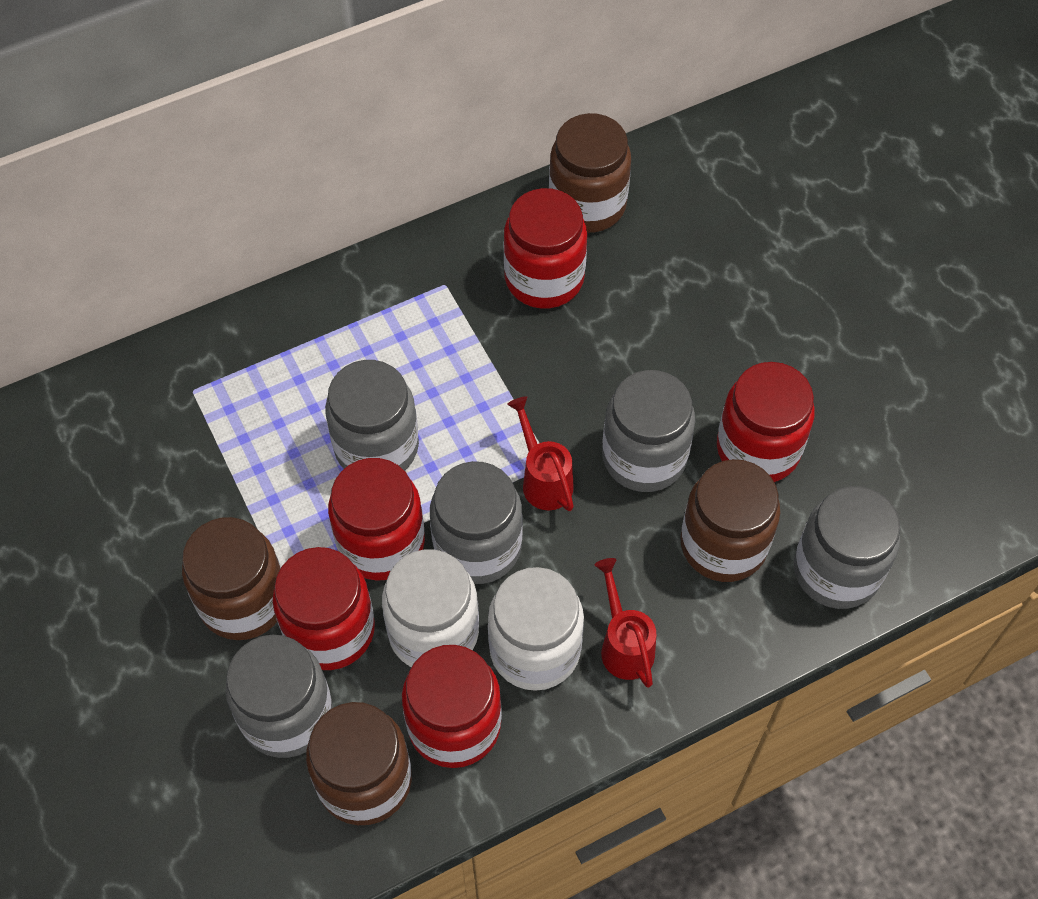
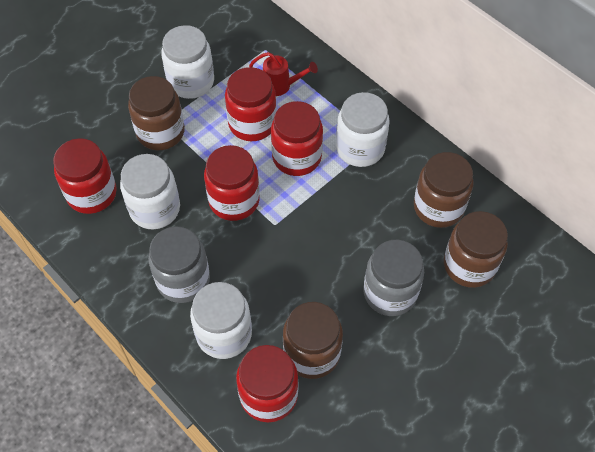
grey jar: 5 -> 2
red watering can: 2 -> 1
white jar: 2 -> 4

